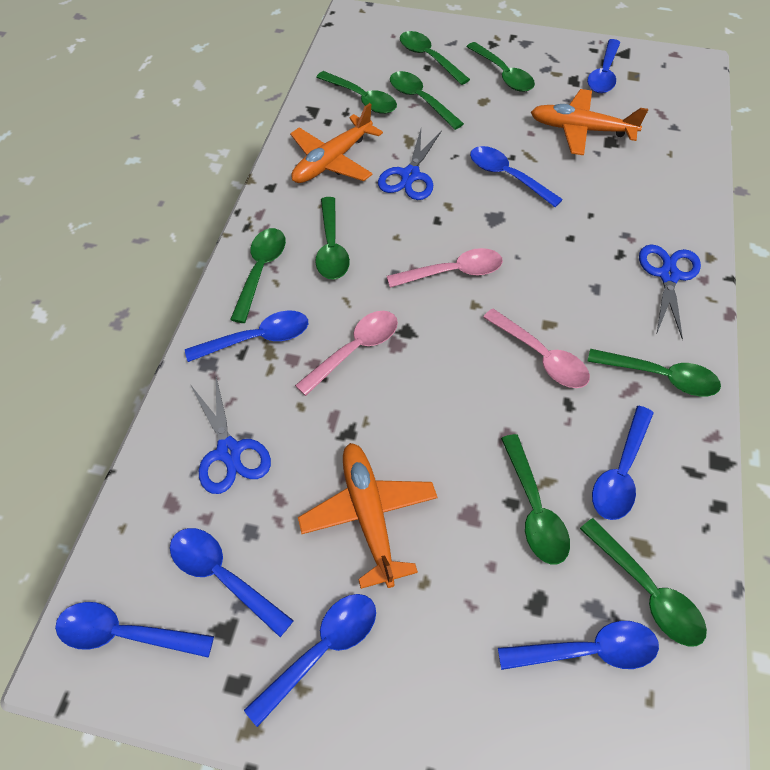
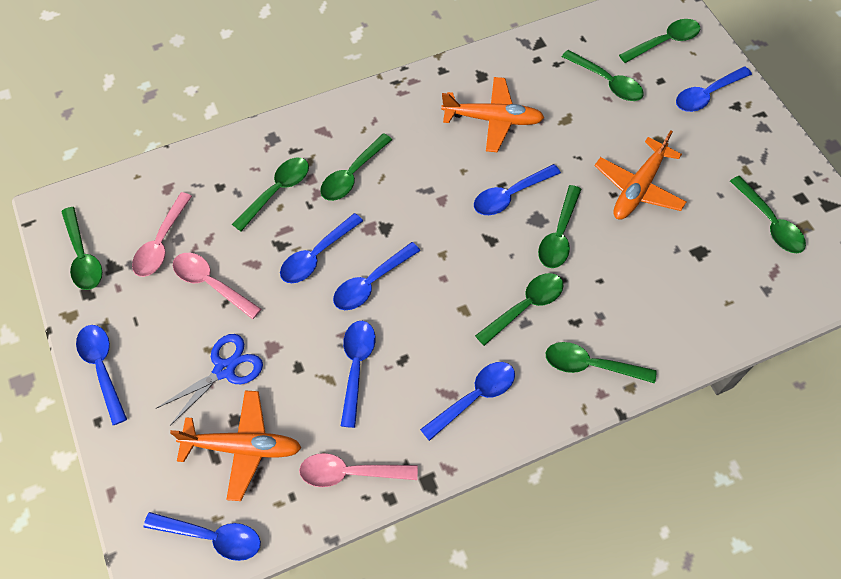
blue scissors: 3 -> 1

